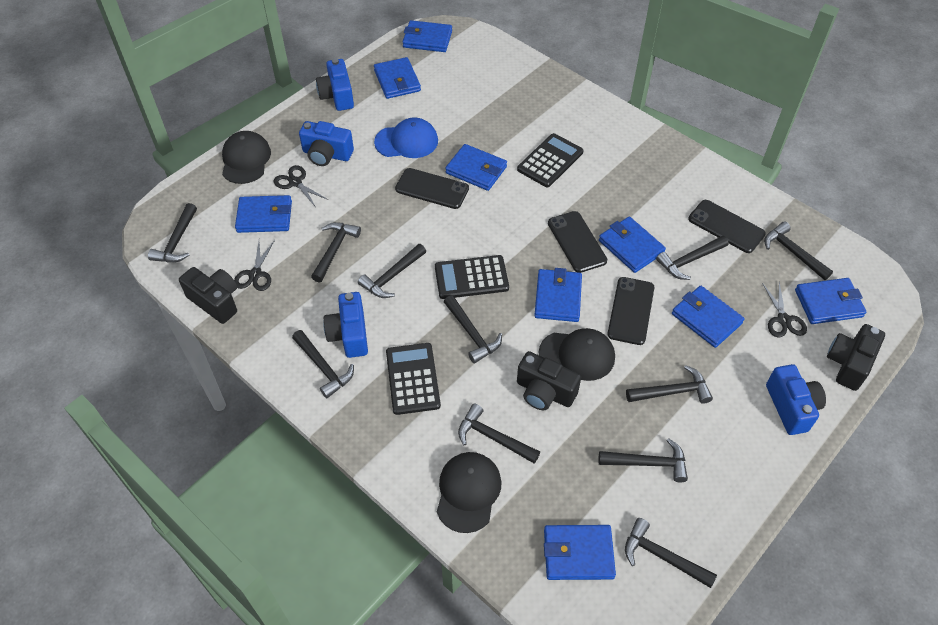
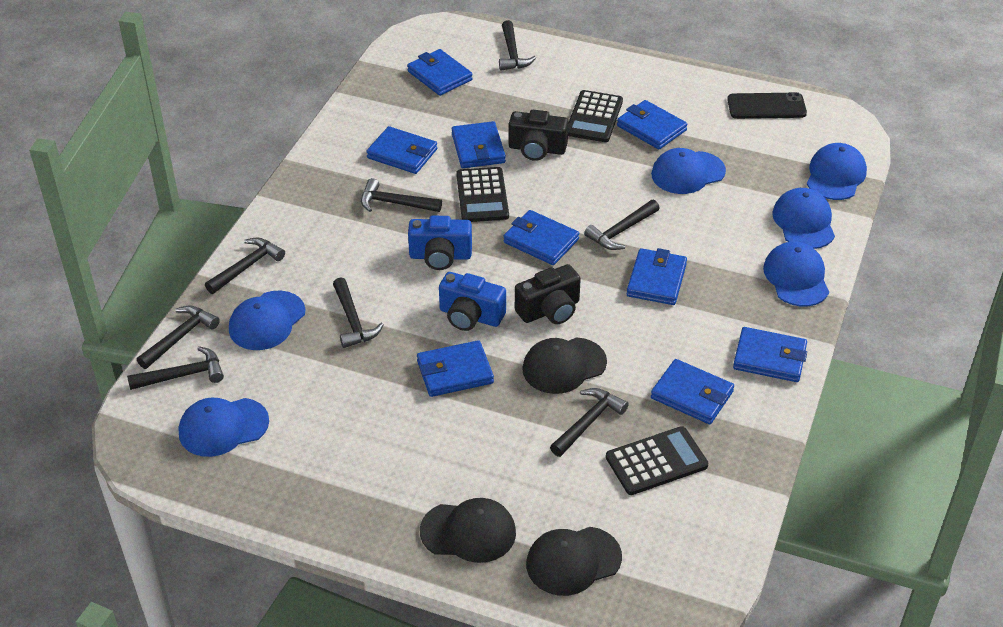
black camera: 3 -> 2
black hammer: 11 -> 8
black phone: 4 -> 1
black scissors: 3 -> 0
blue camera: 4 -> 2
blue cap: 1 -> 6

